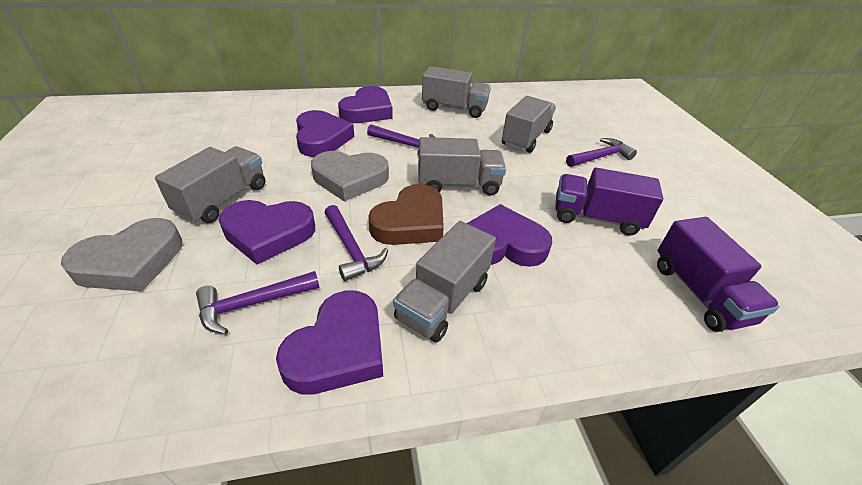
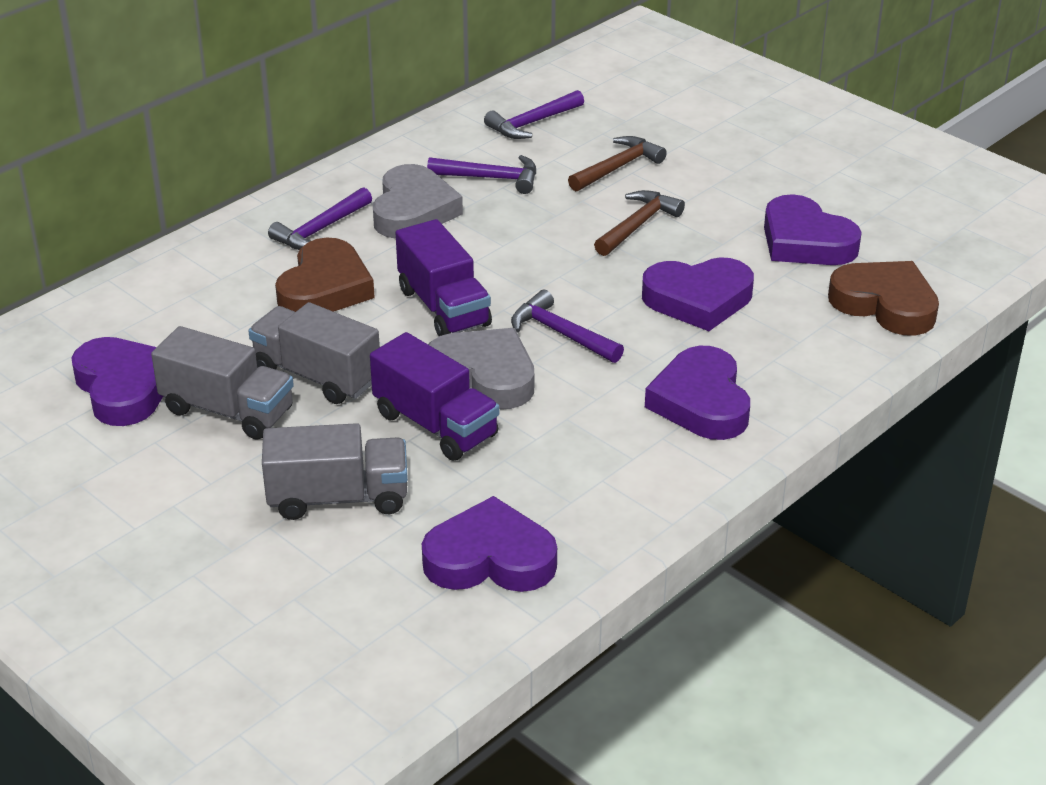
brown hammer: 0 -> 2
brown heart: 1 -> 2
grey truck: 5 -> 3

